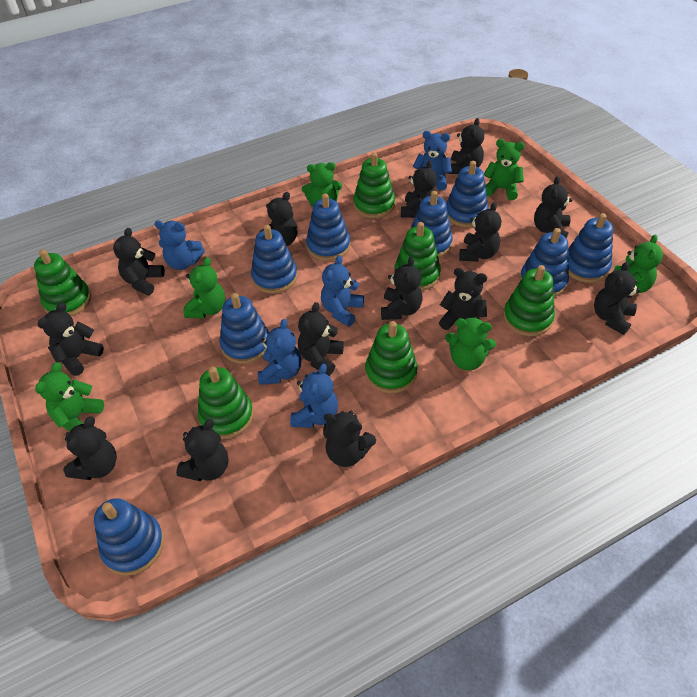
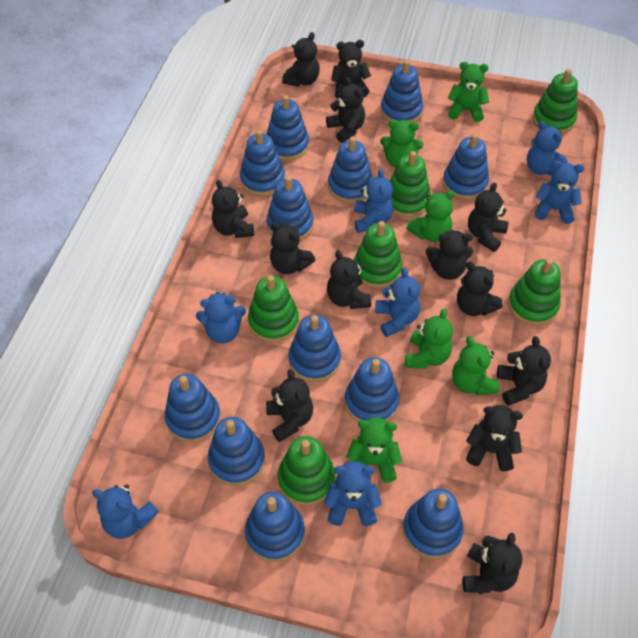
black teddy bear: 14 -> 13
blue stacking toy: 8 -> 12
blue teddy bear: 5 -> 7

